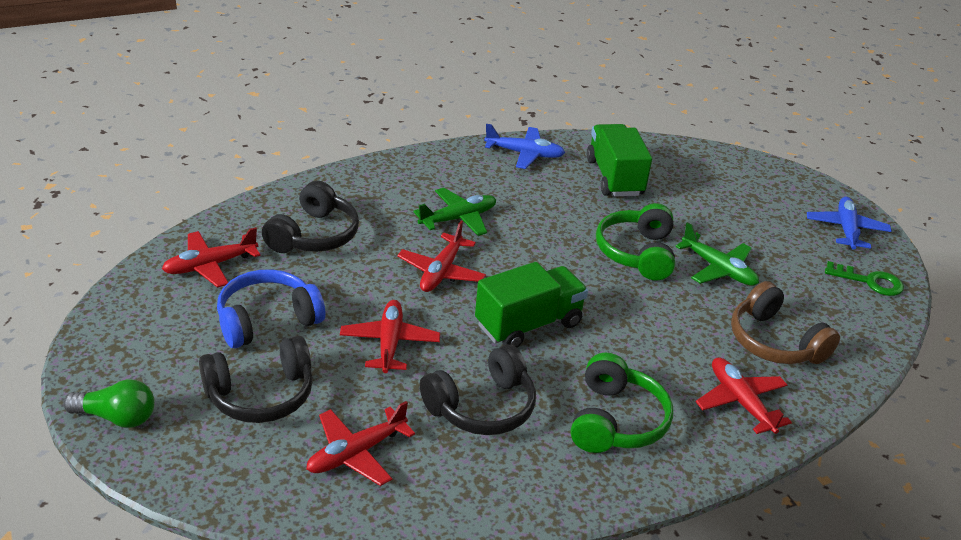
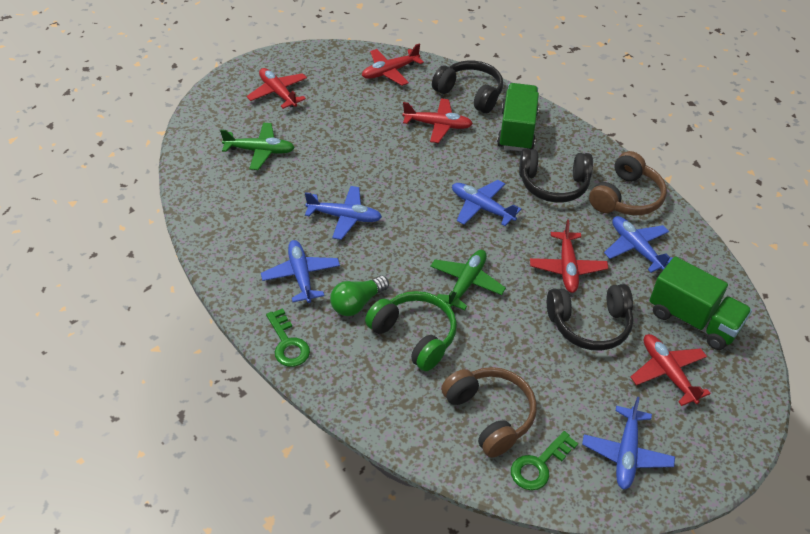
blue headphones: 1 -> 0
blue plane: 2 -> 5
brown headphones: 1 -> 2
green headphones: 2 -> 1
green key: 1 -> 2

